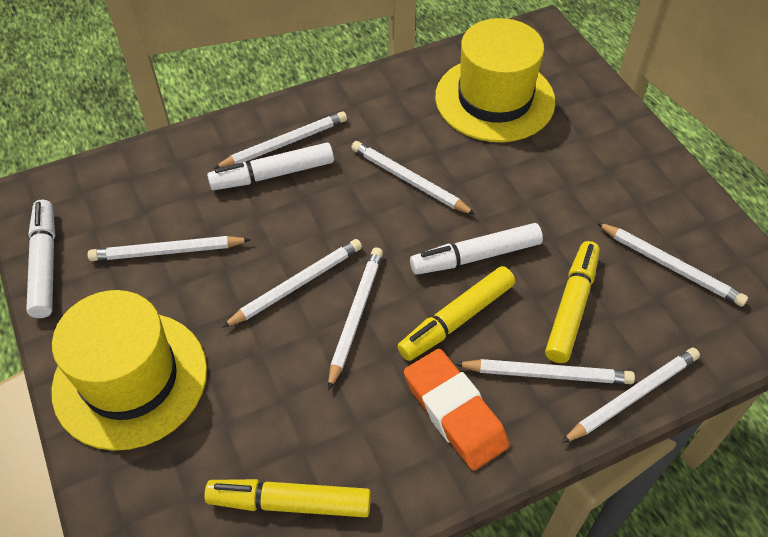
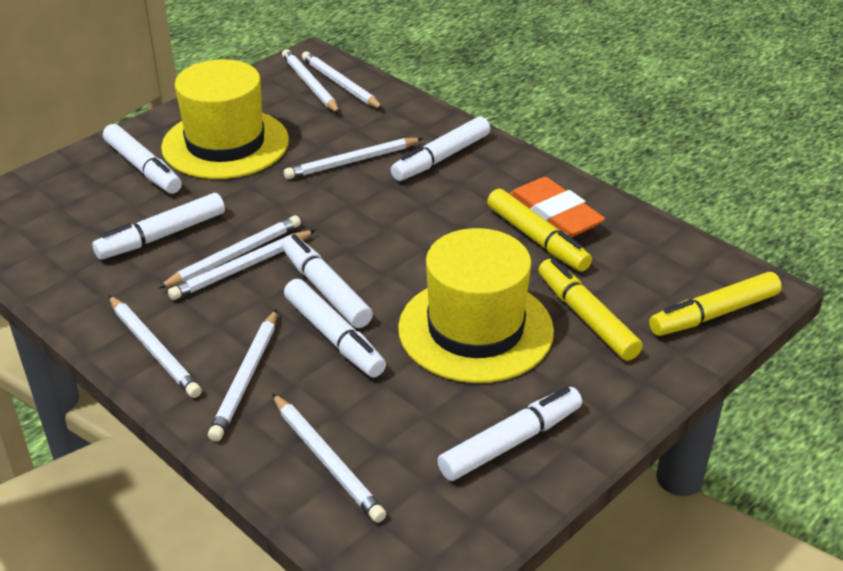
white marker: 3 -> 6

